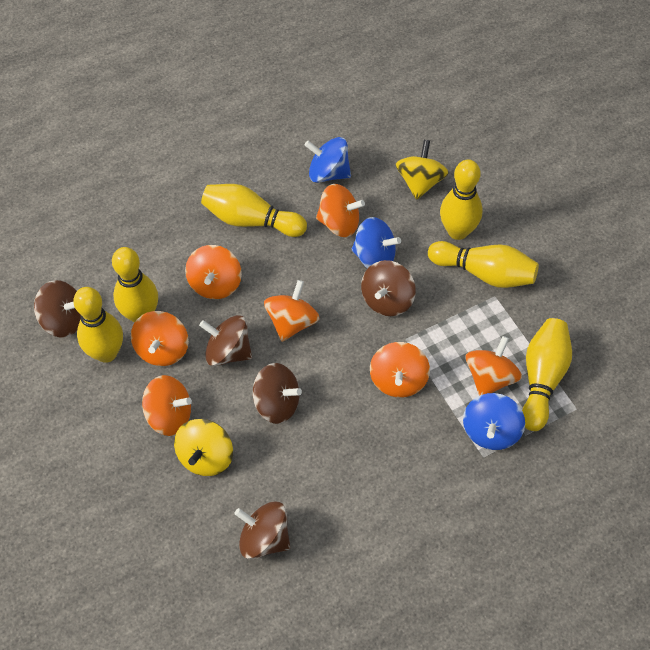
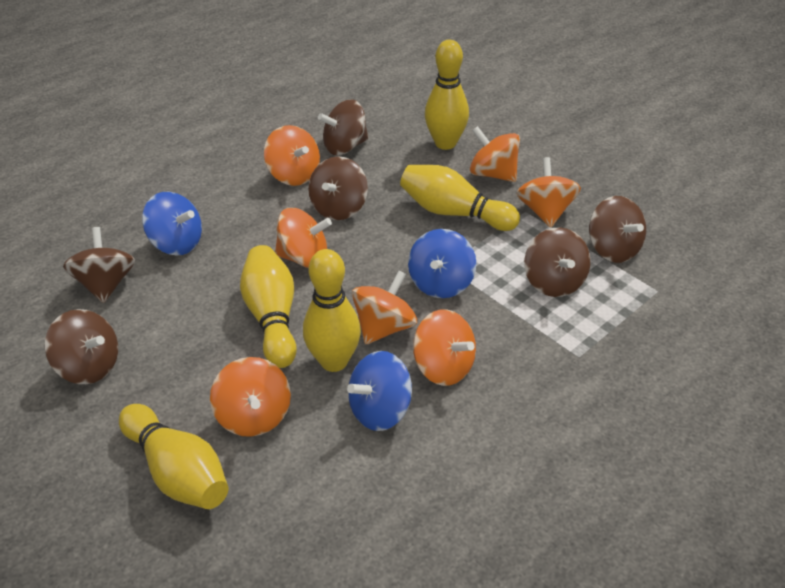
brown spinning top: 5 -> 6
yellow bowling pin: 6 -> 5
yellow spinning top: 2 -> 0

